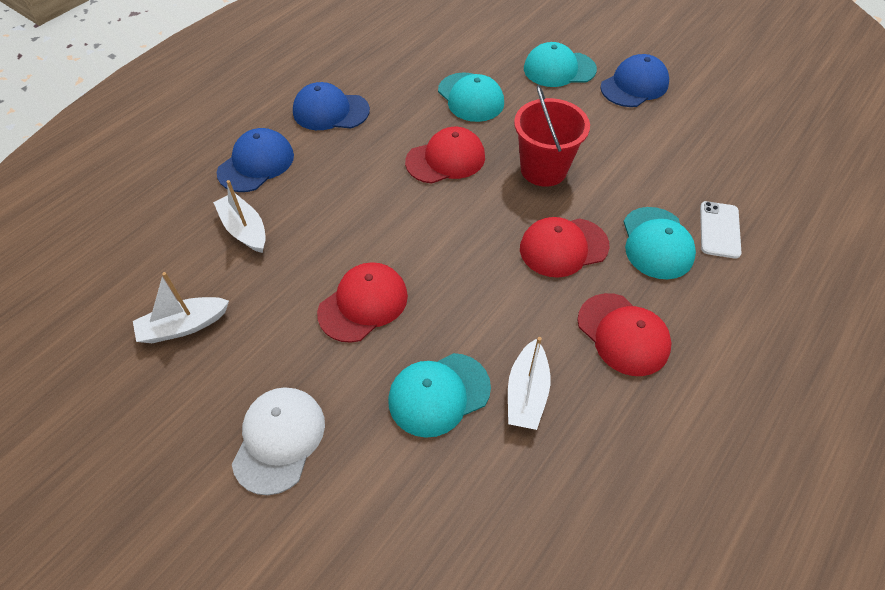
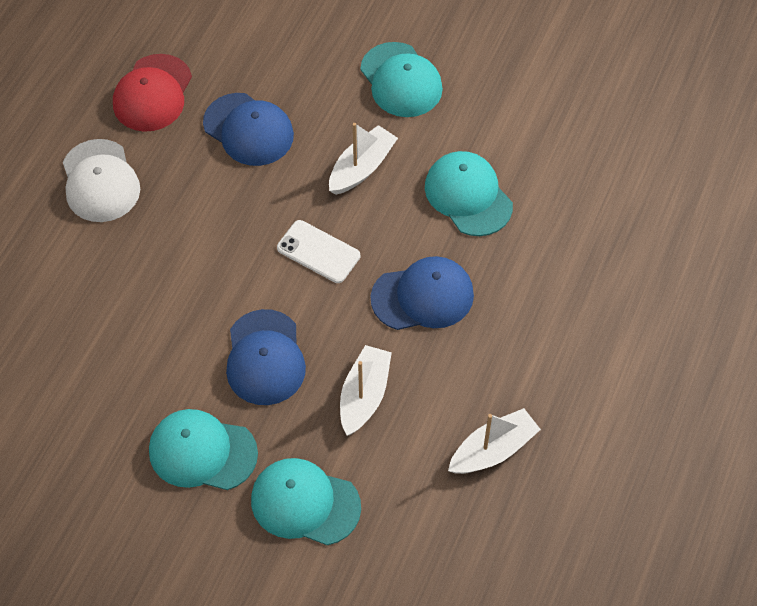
red bucket: 1 -> 0
red cap: 4 -> 1

